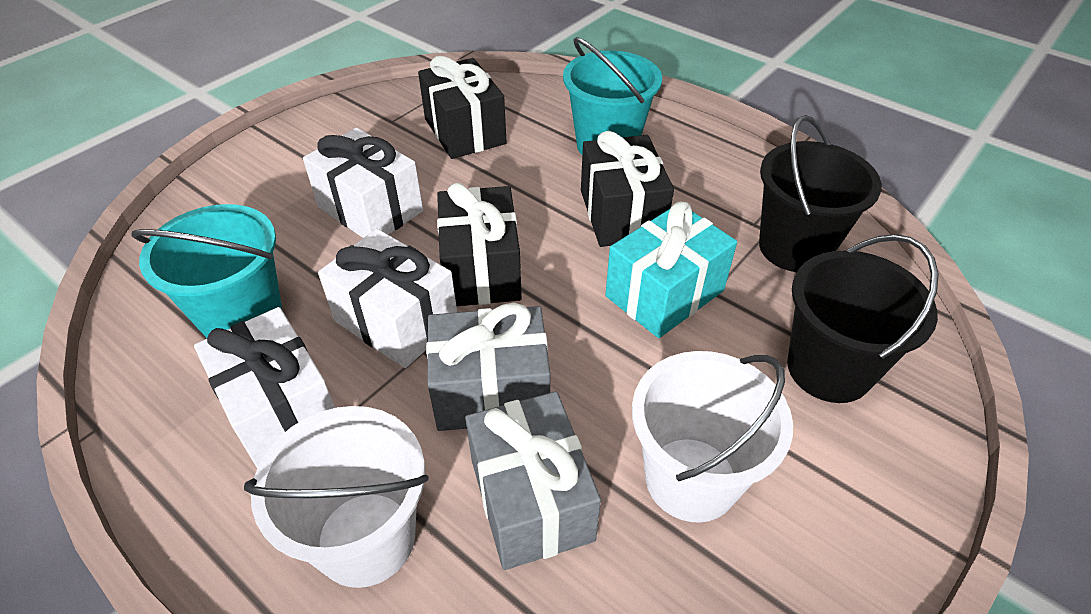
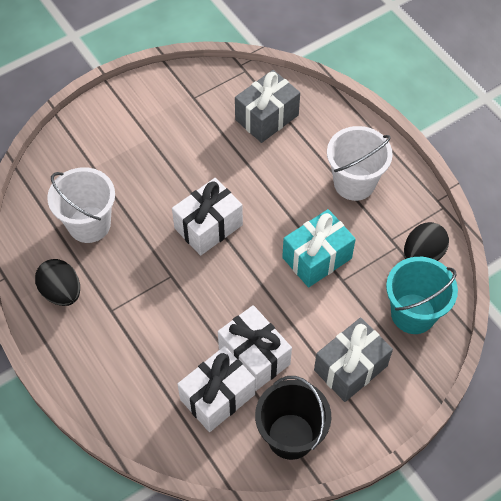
black bucket: 2 -> 1
black egg: 0 -> 2
black gift: 3 -> 0
turquoise bucket: 2 -> 1

